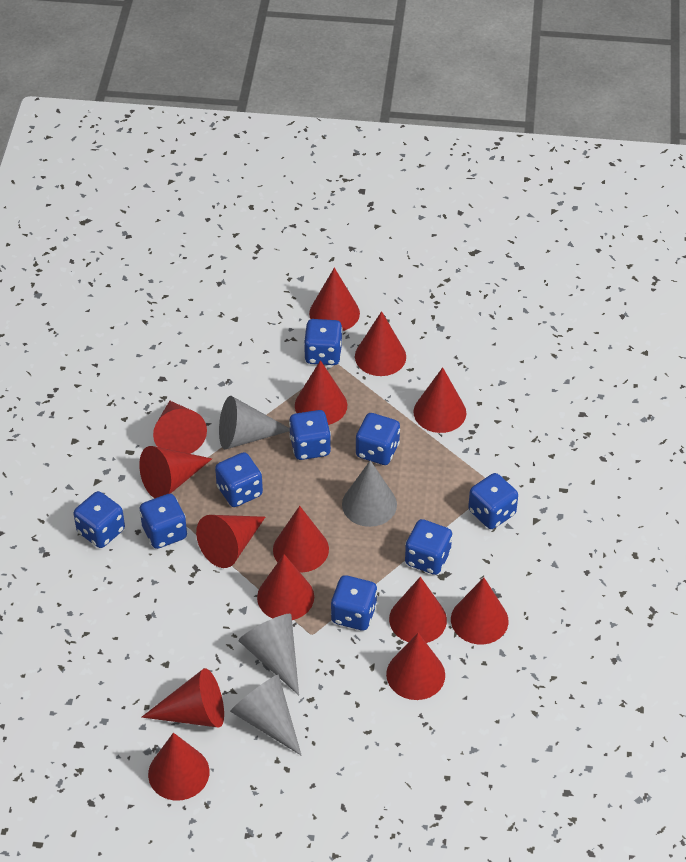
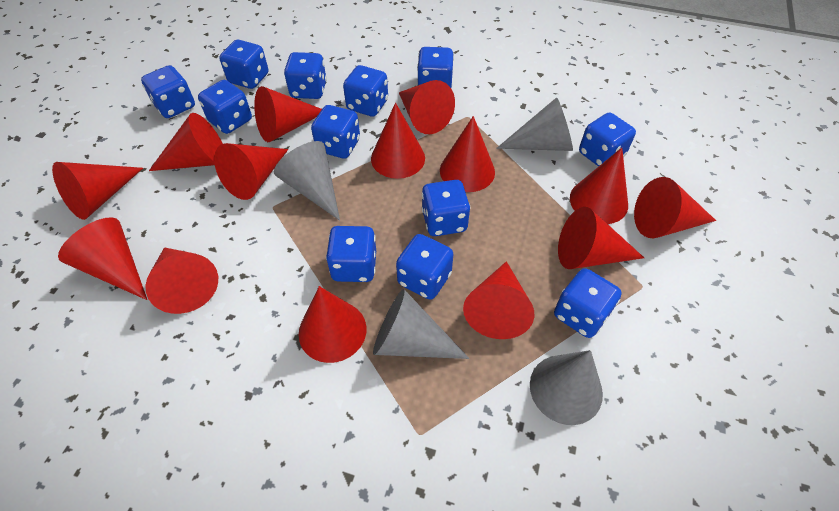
blue dice: 9 -> 12

